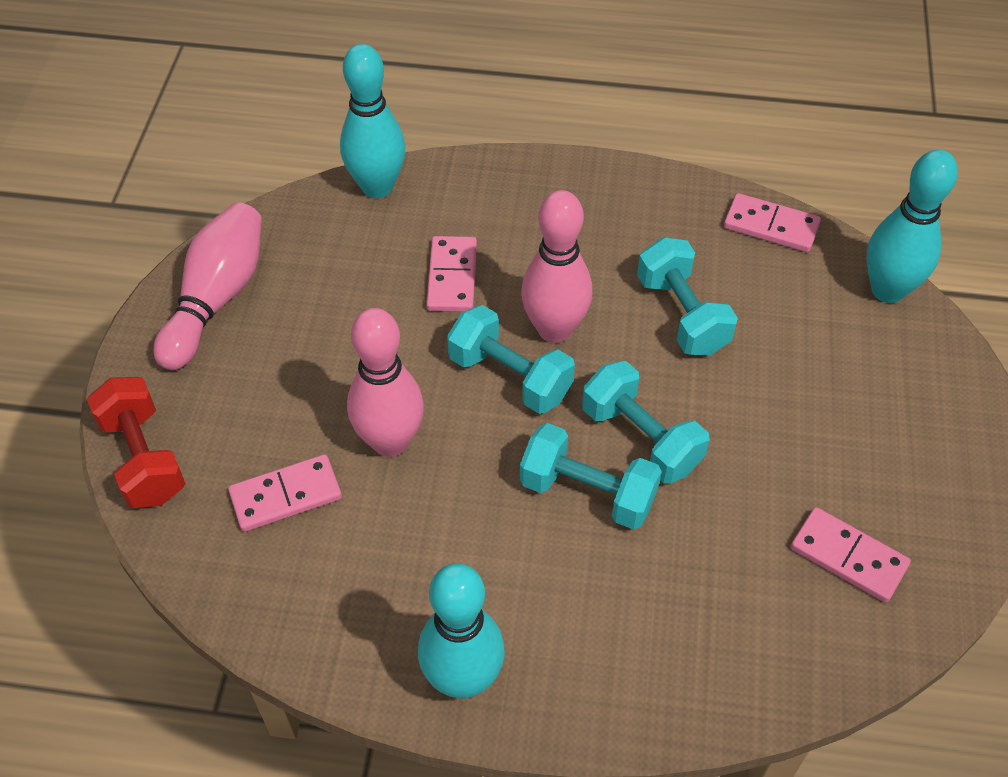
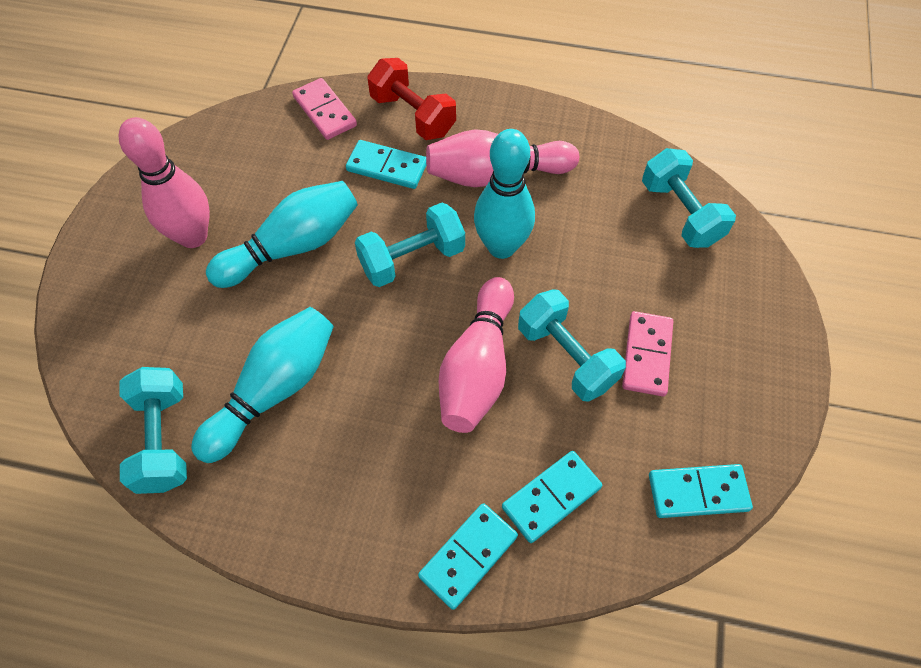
pink domino: 4 -> 2
turquoise domino: 0 -> 4

